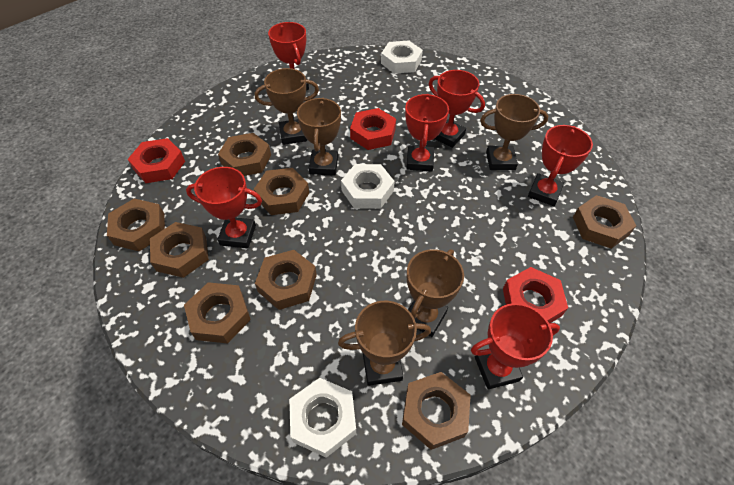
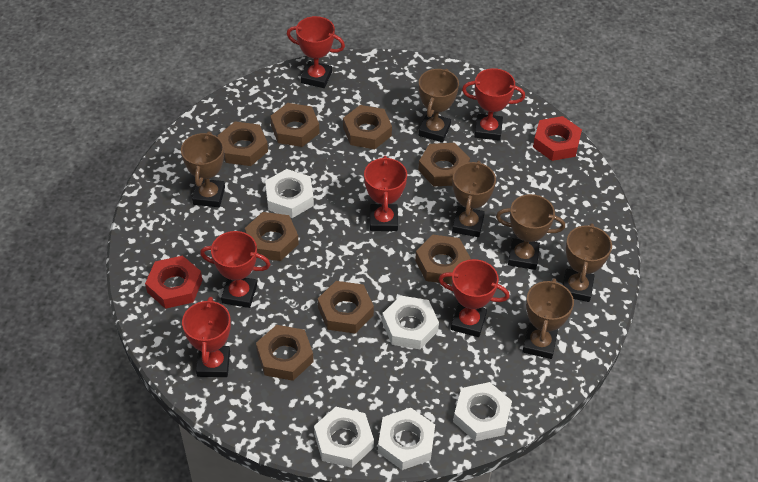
brown trophy: 5 -> 6
red nut: 3 -> 2
white nut: 3 -> 5

